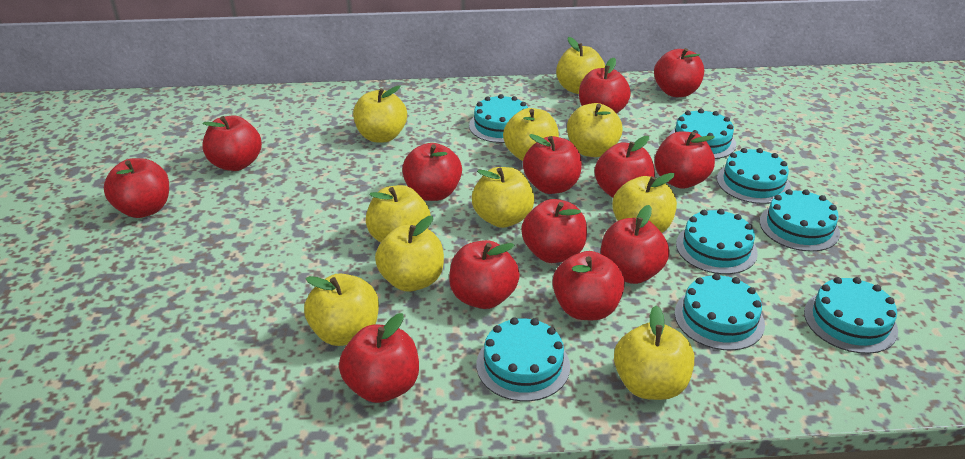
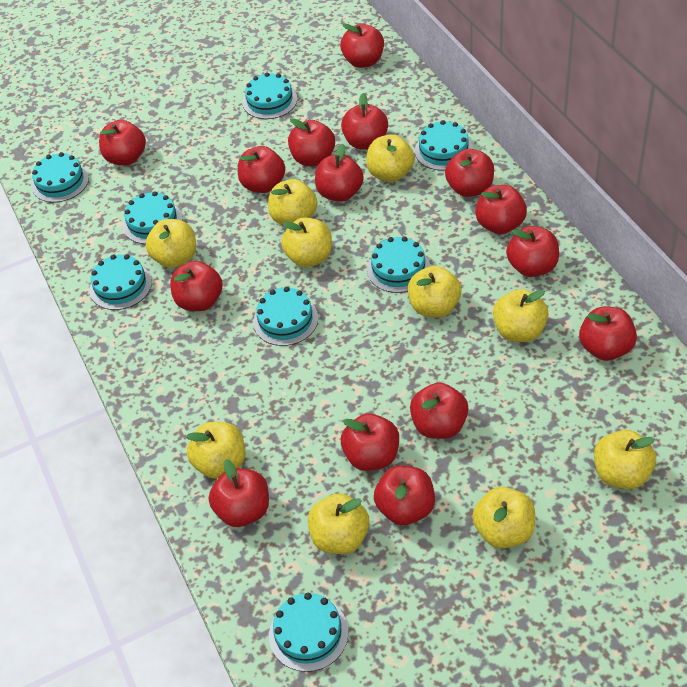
red apple: 13 -> 15

